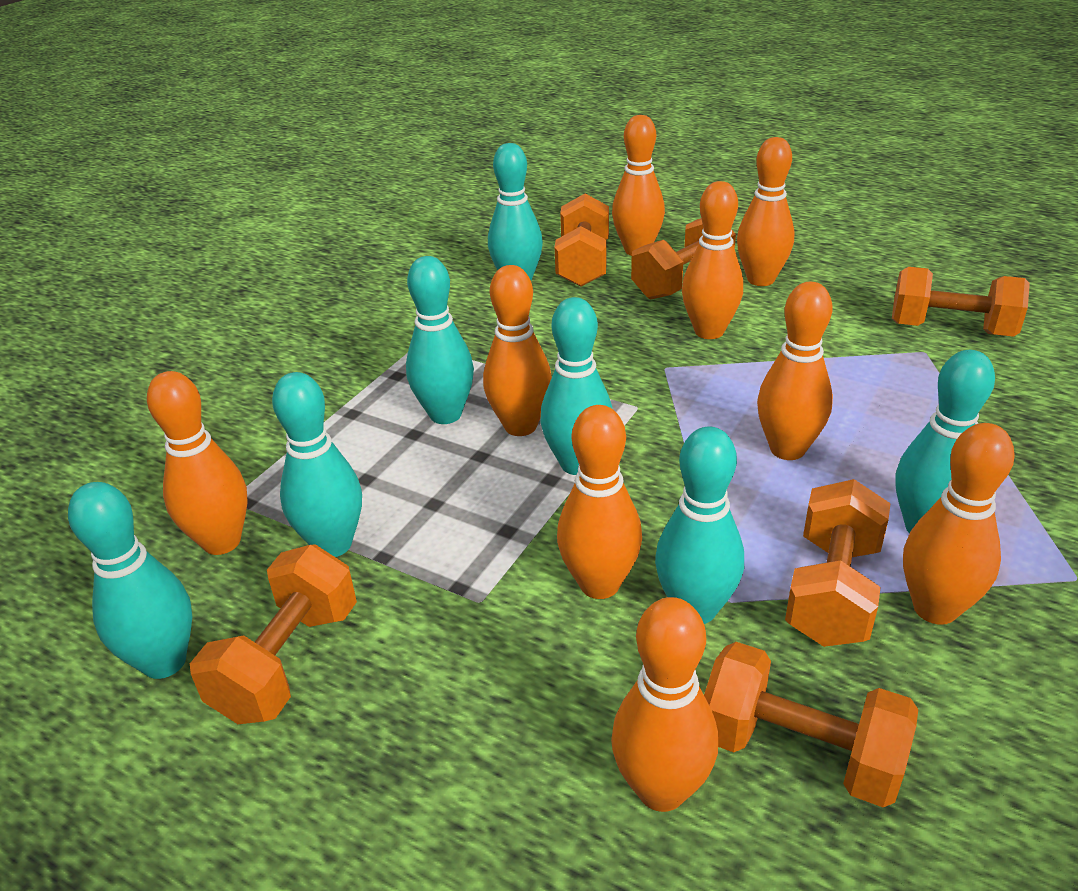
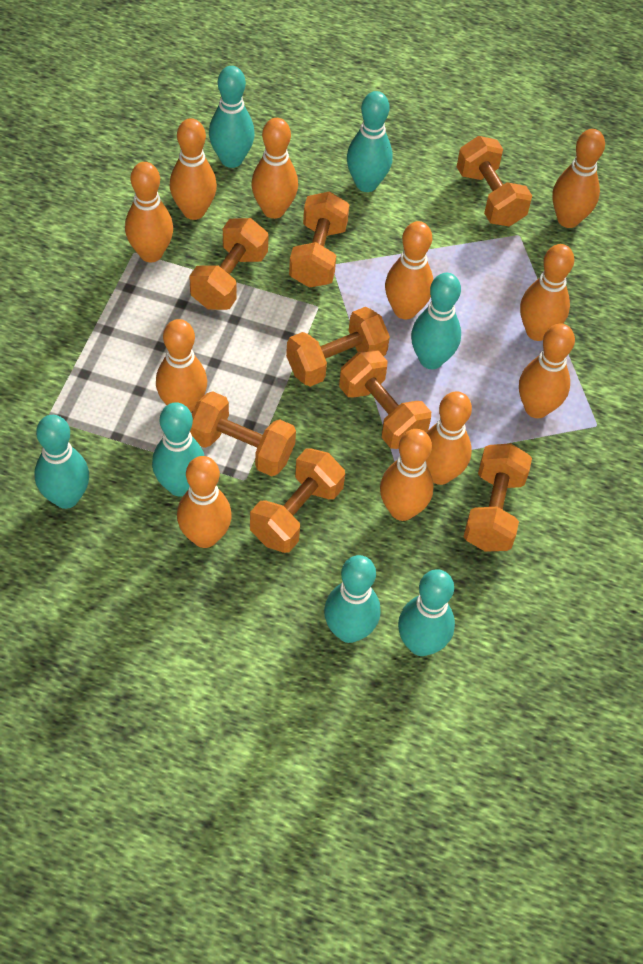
orange bowling pin: 9 -> 11
orange dumbbell: 6 -> 8

